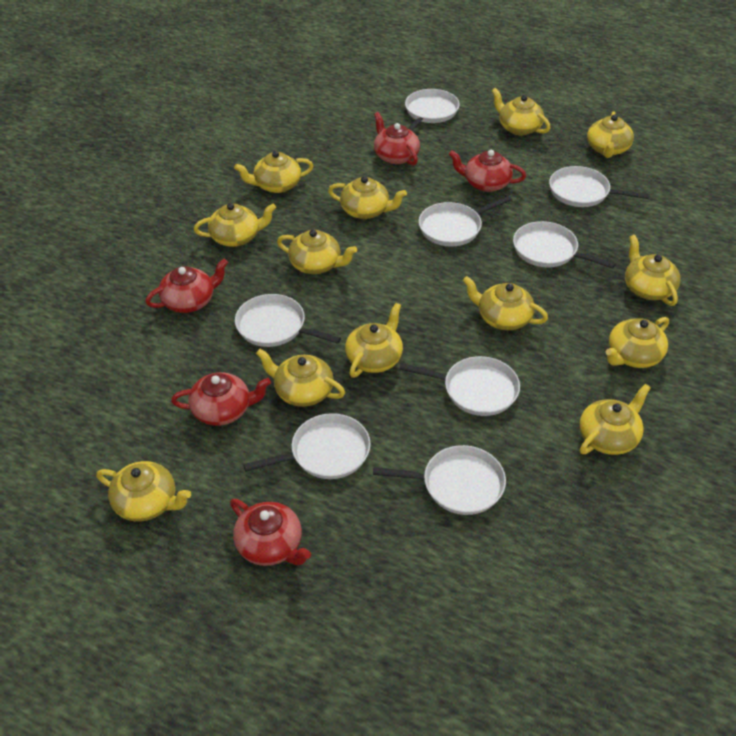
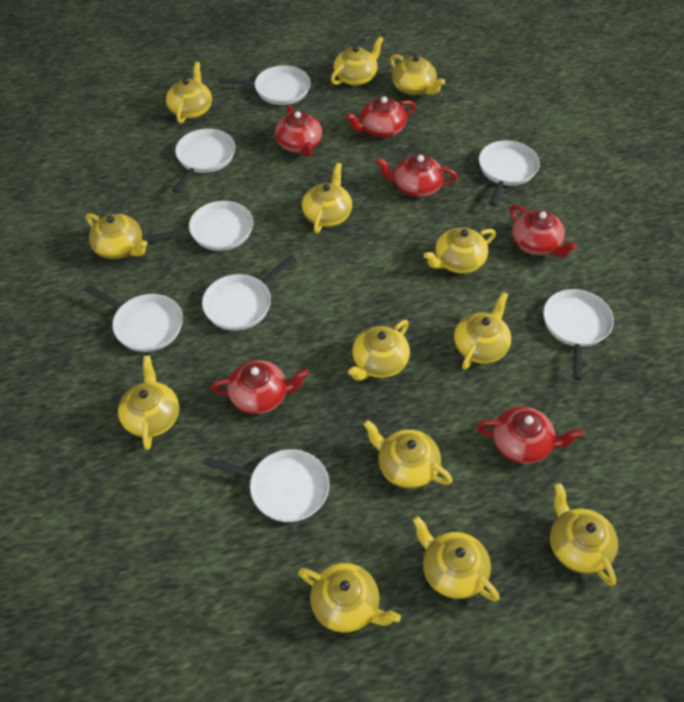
red teapot: 5 -> 6

